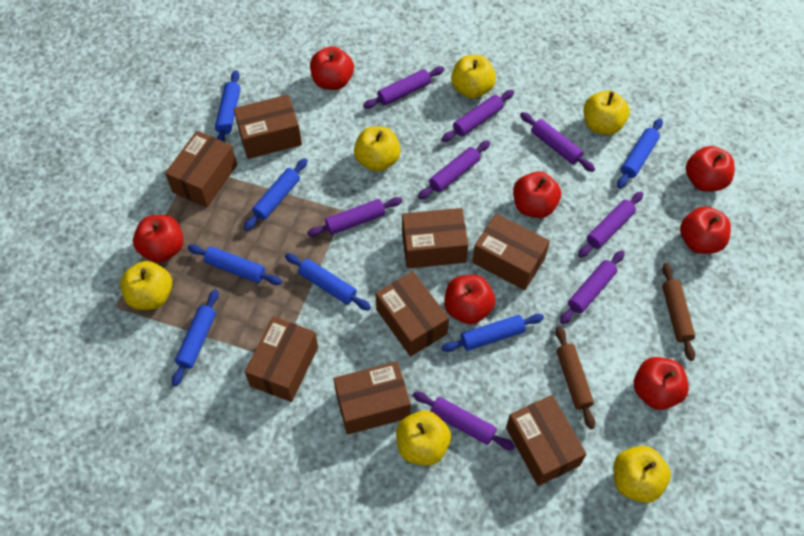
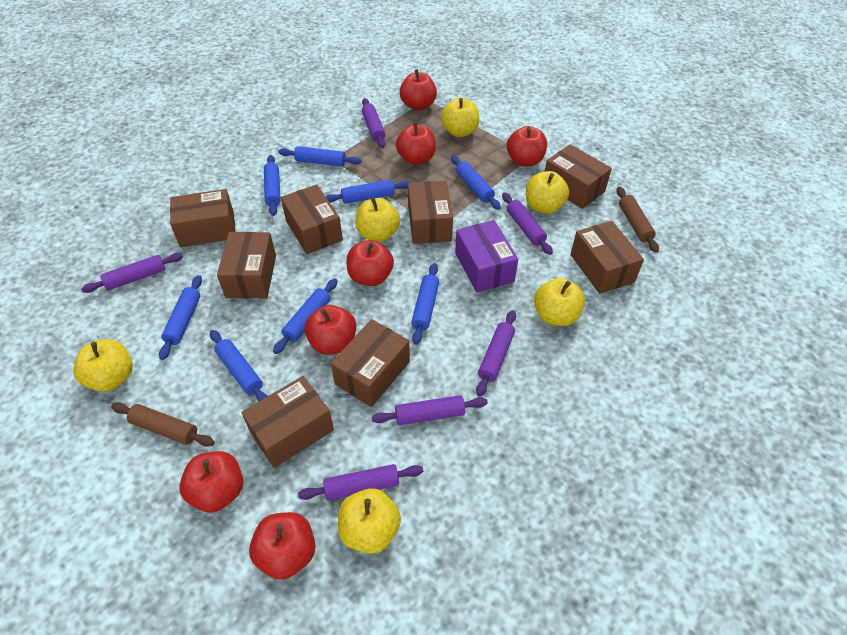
blue rolling pin: 7 -> 8
purple box: 0 -> 1
purple rolling pin: 8 -> 6

